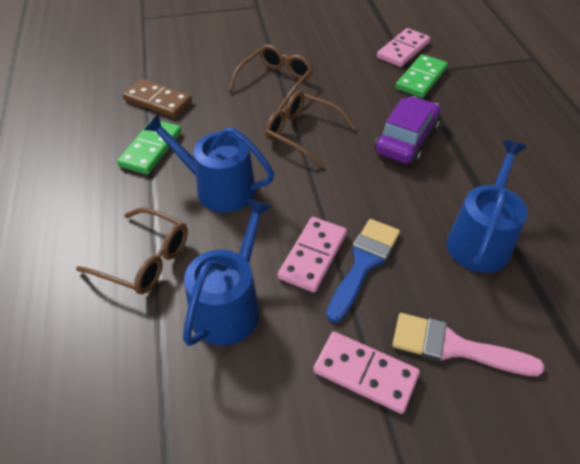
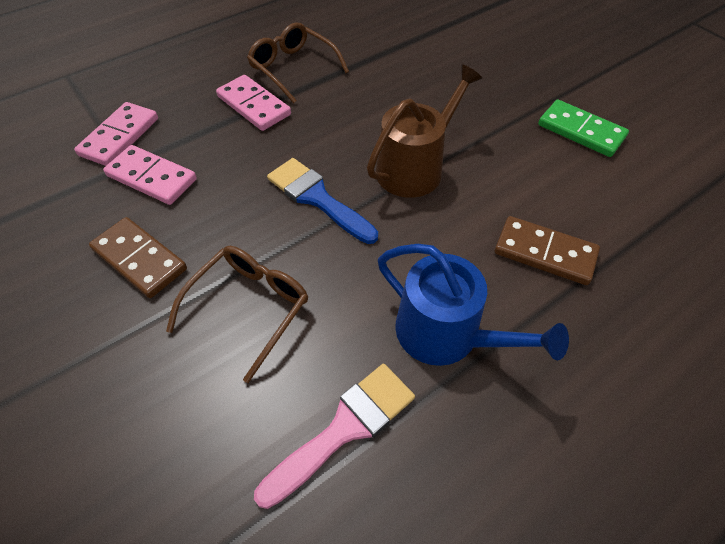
blue watering can: 3 -> 1
brown domino: 1 -> 2
brown glasses: 3 -> 2
brown watering can: 0 -> 1
green domino: 2 -> 1
purple car: 1 -> 0

